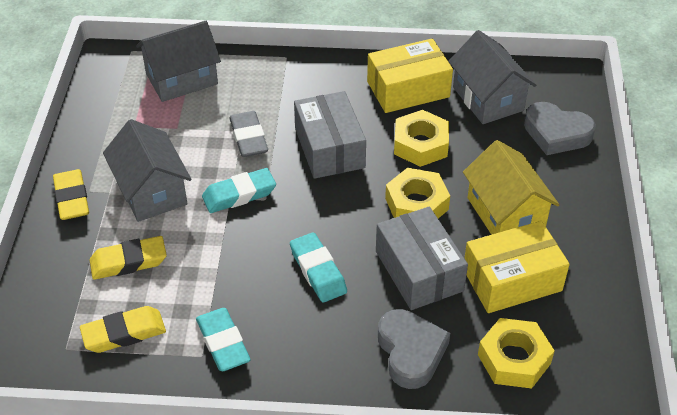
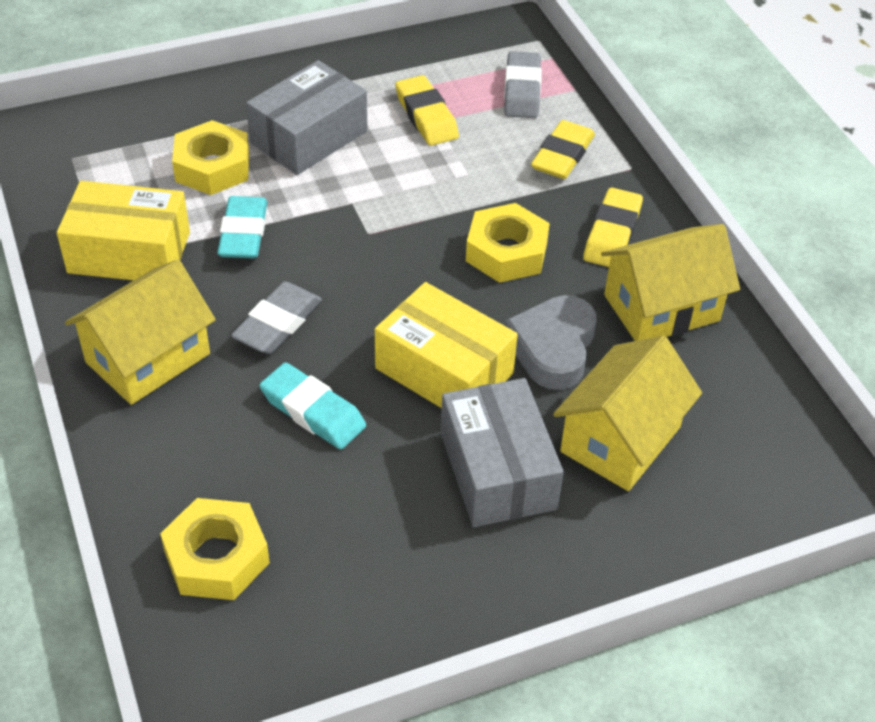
grey eraser: 1 -> 2
grey heart: 2 -> 1
grey house: 3 -> 0
turquoise eraser: 3 -> 2
yellow house: 1 -> 3

